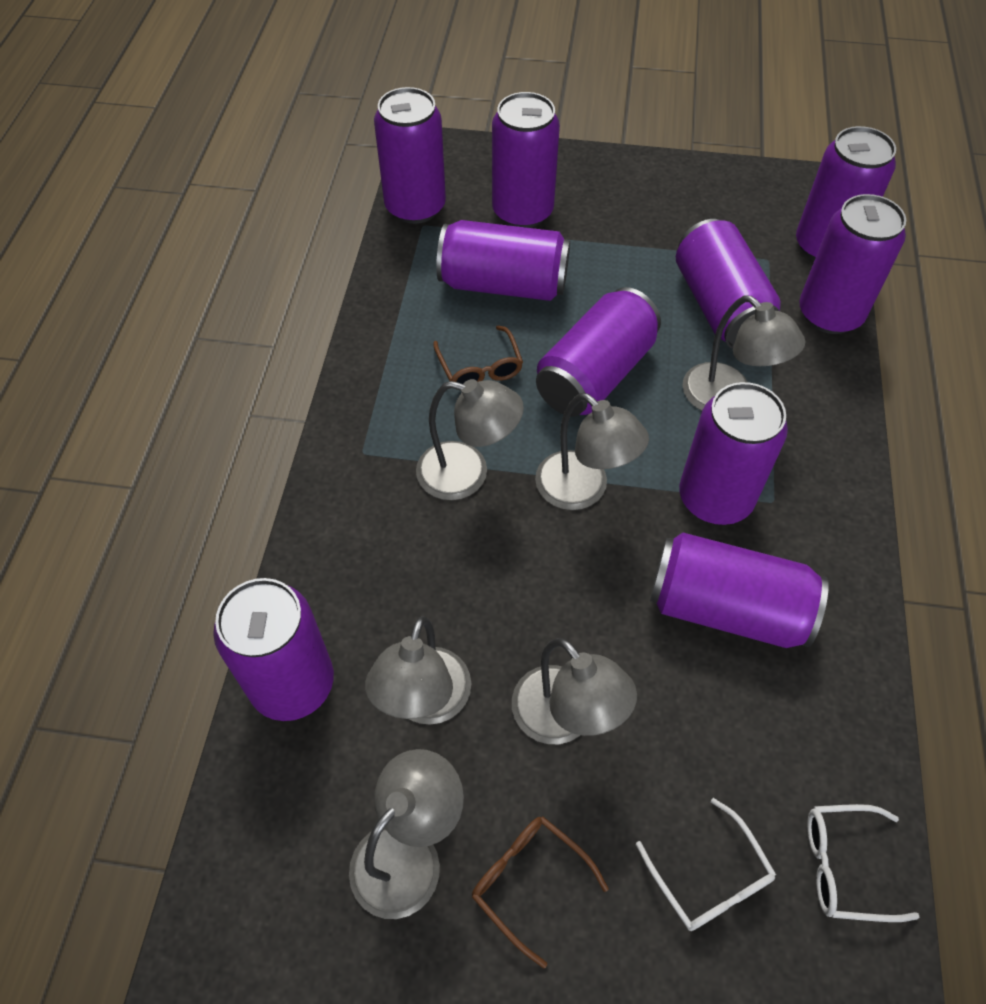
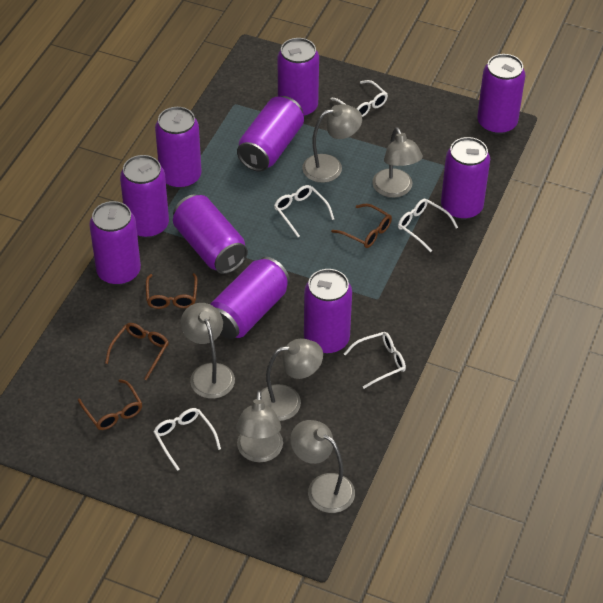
brown glasses: 2 -> 4
white glasses: 2 -> 5

